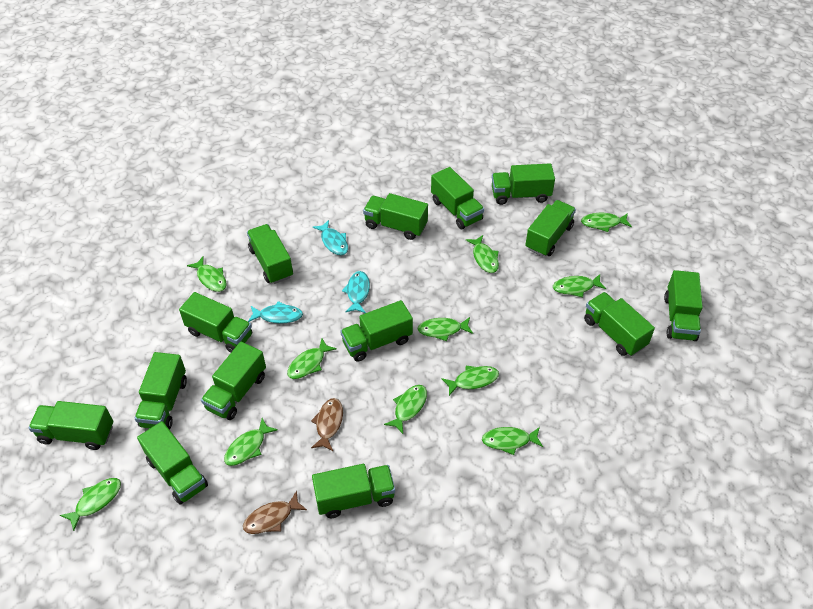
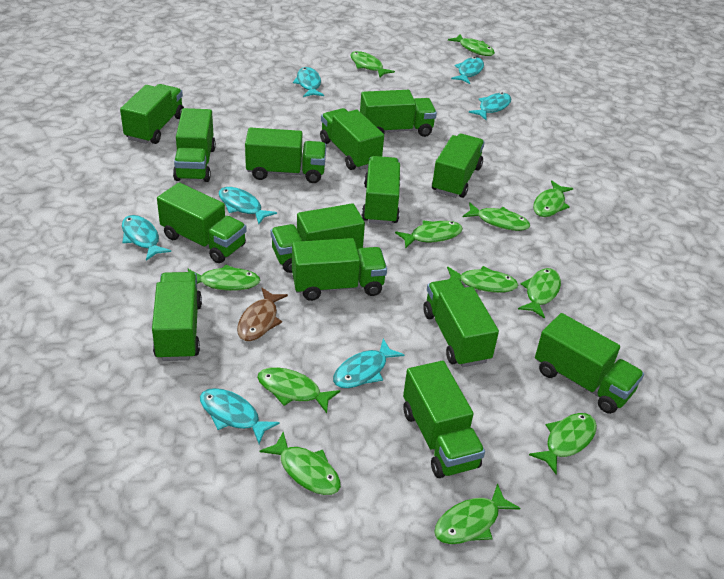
brown fish: 2 -> 1
green fish: 11 -> 12
turquoise fish: 3 -> 7

